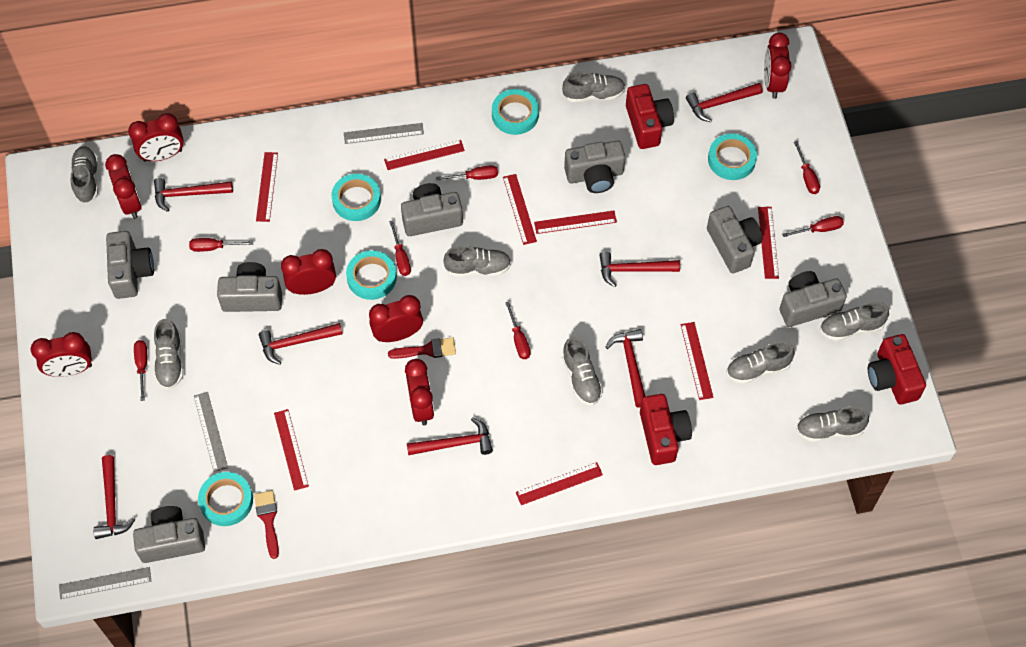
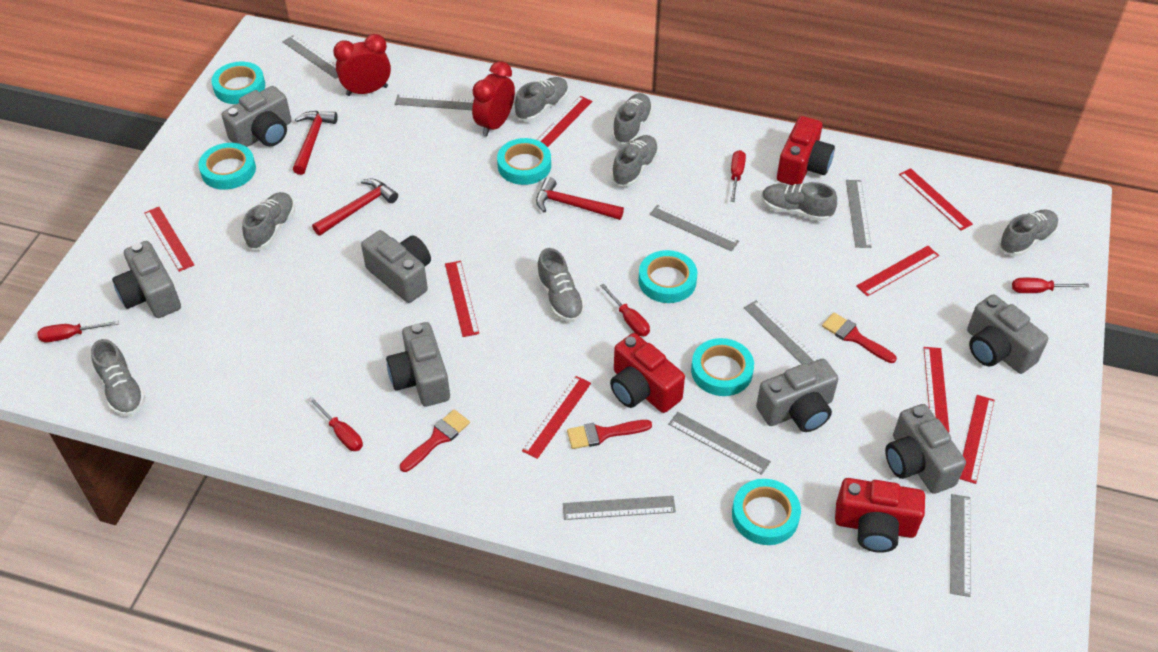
grey ruler: 3 -> 8
red brush: 2 -> 3
red clock: 7 -> 2
red hammer: 7 -> 3
red screwdriver: 7 -> 5
turquoise tape: 5 -> 6

